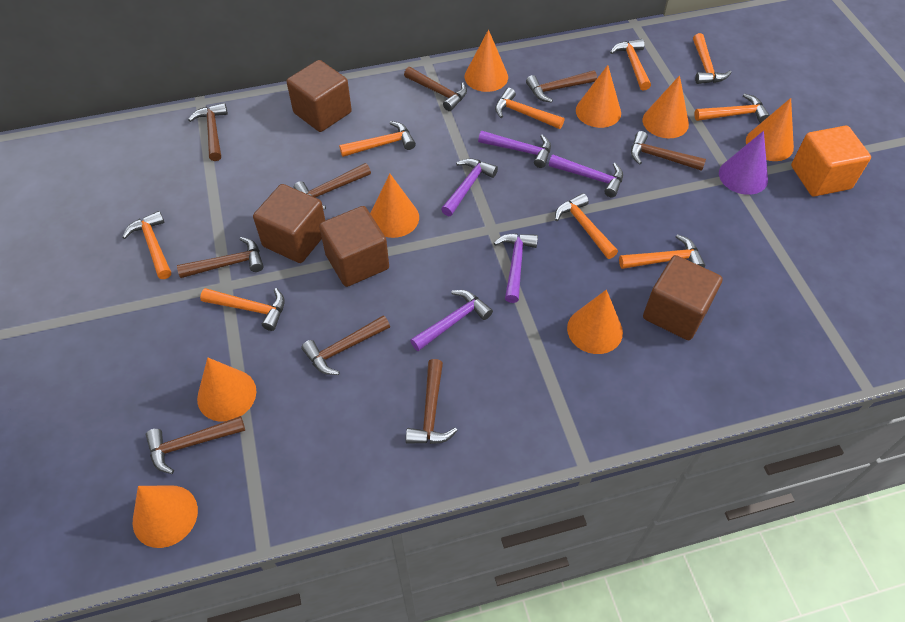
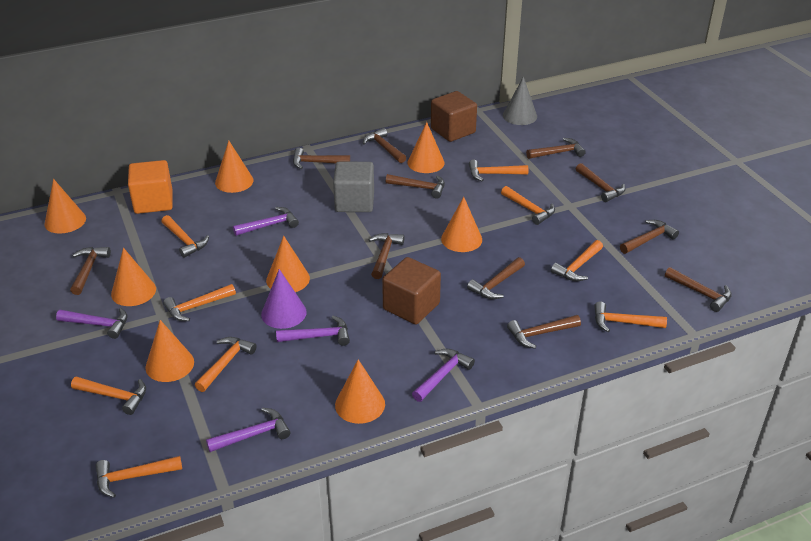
brown cube: 4 -> 2
brown hammer: 9 -> 11
grey cone: 0 -> 1
grey cube: 0 -> 1

